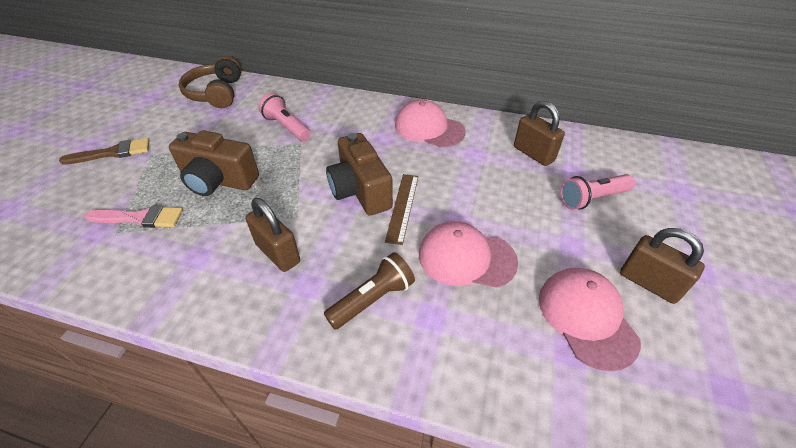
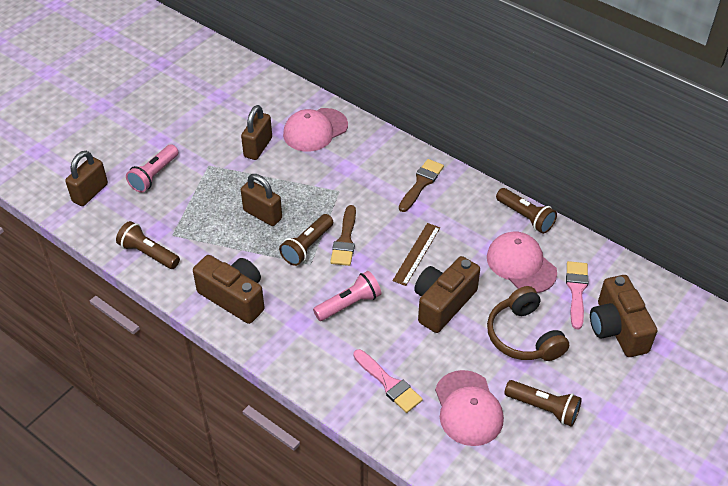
brown brush: 1 -> 2
brown camera: 2 -> 3
brown flashlight: 1 -> 4
pink brush: 1 -> 2

